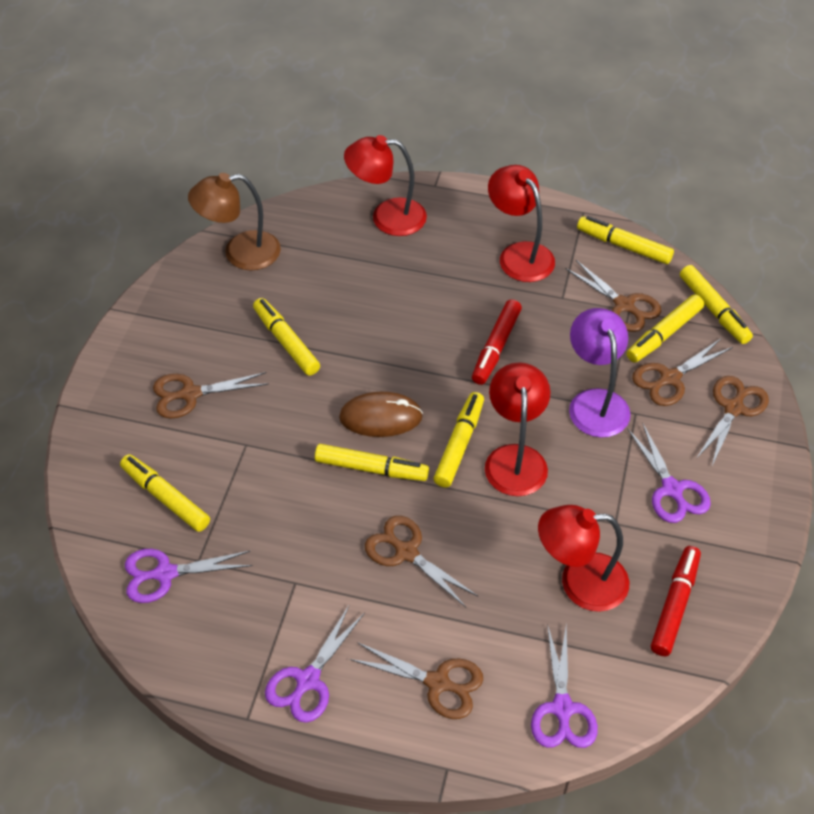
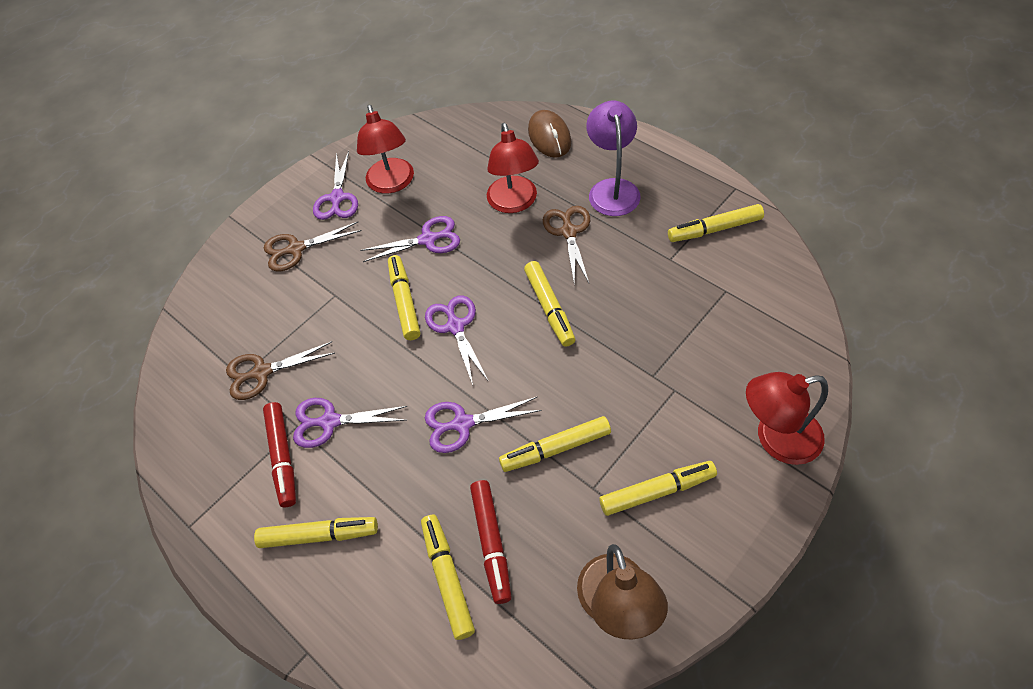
brown scissors: 6 -> 3
purple scissors: 4 -> 5
red lamp: 4 -> 3

